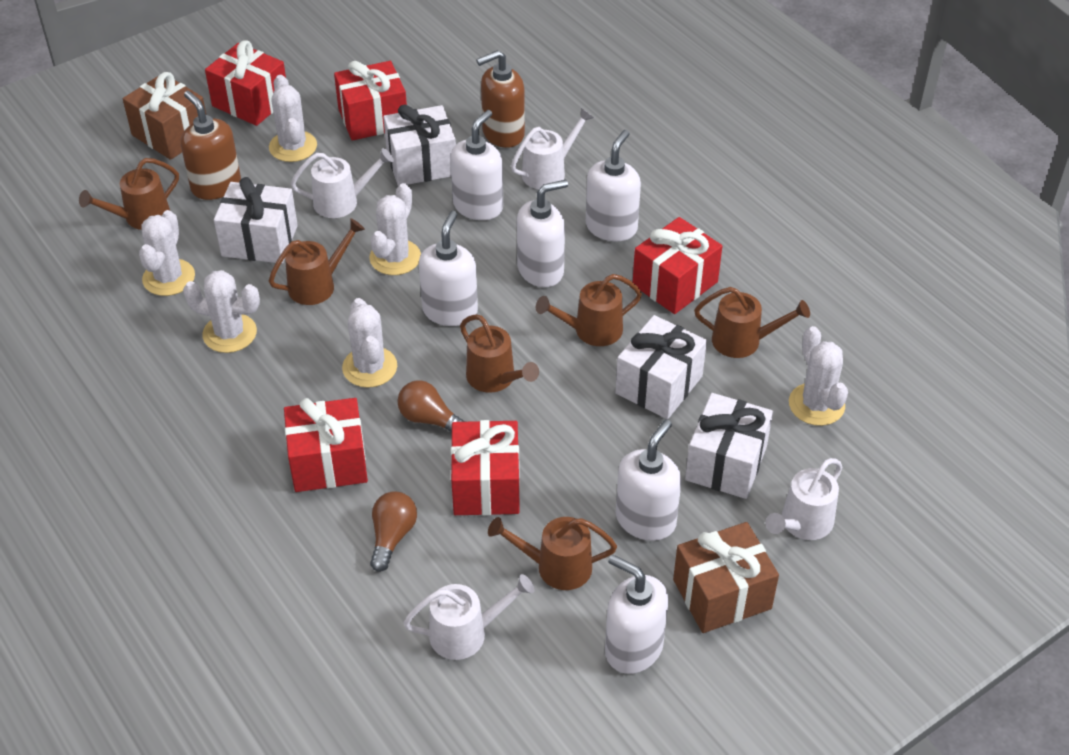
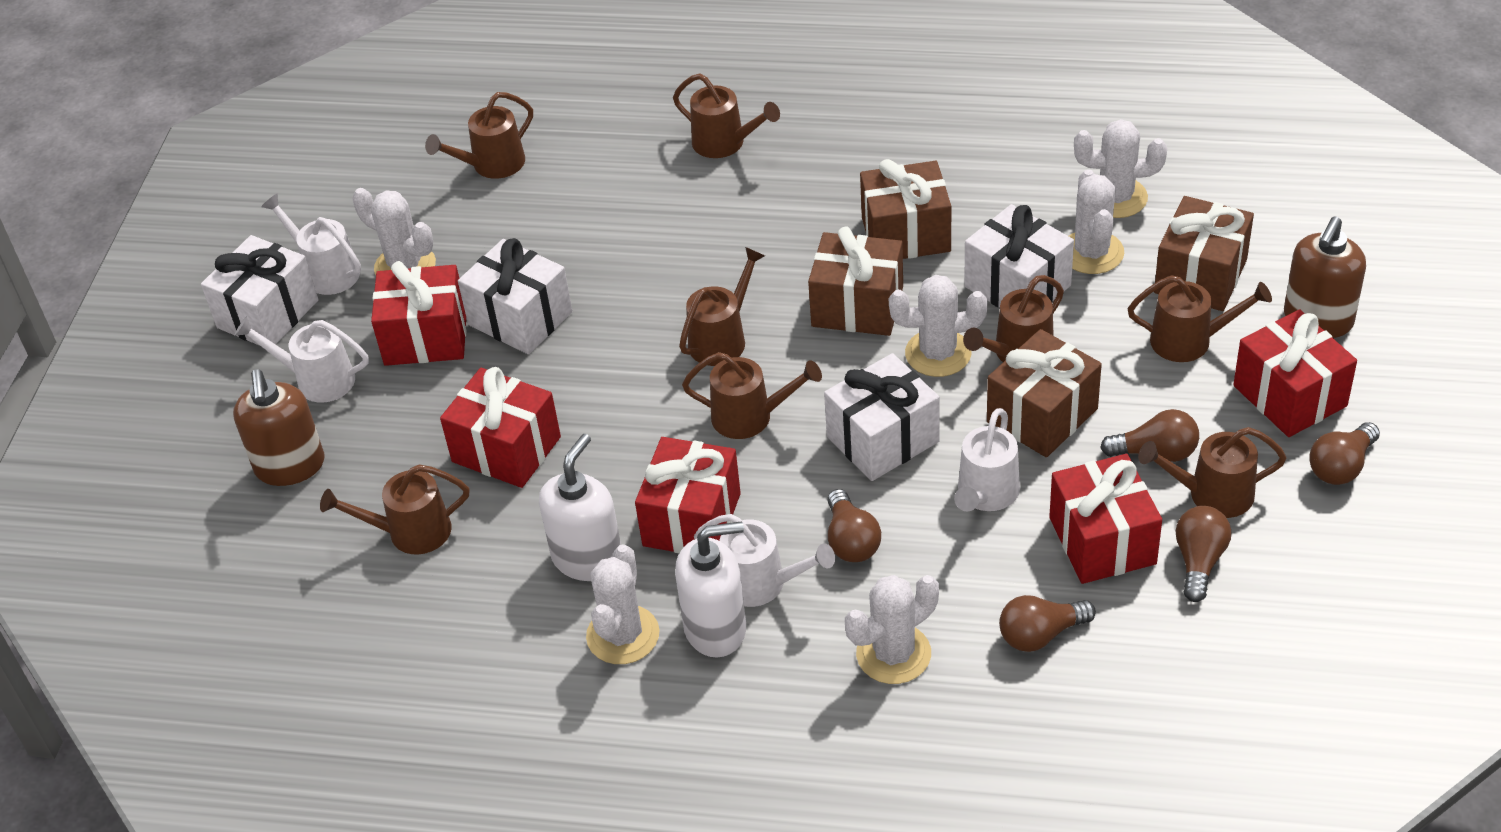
brown gift: 2 -> 4
brown light bulb: 2 -> 5
brown watering can: 6 -> 8
white soap dispenser: 6 -> 2

